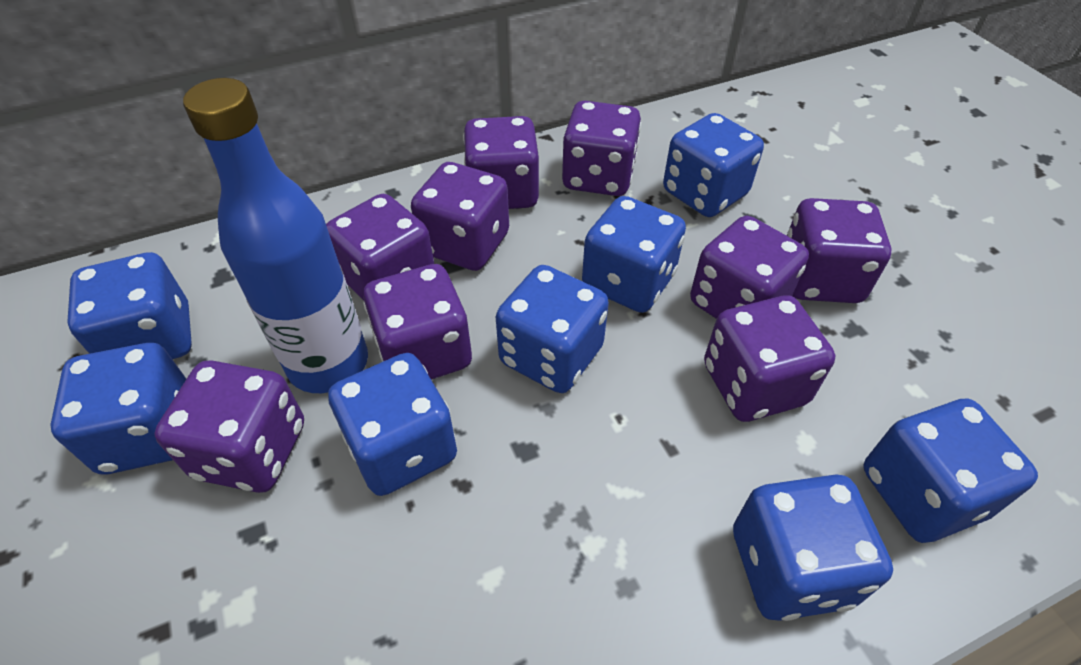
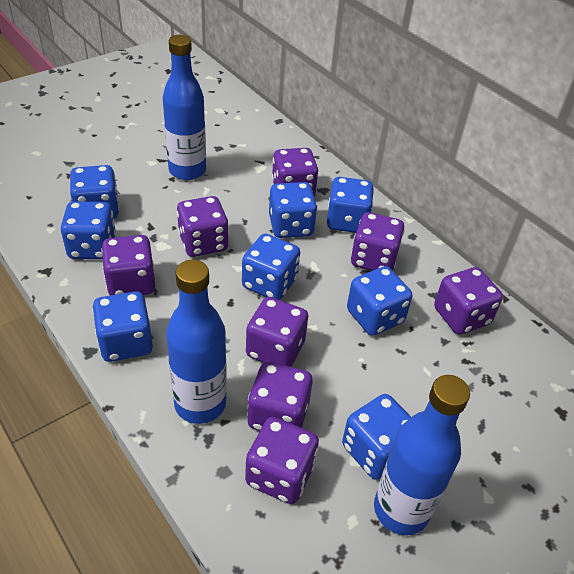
blue bottle: 1 -> 3
purple dice: 9 -> 8

